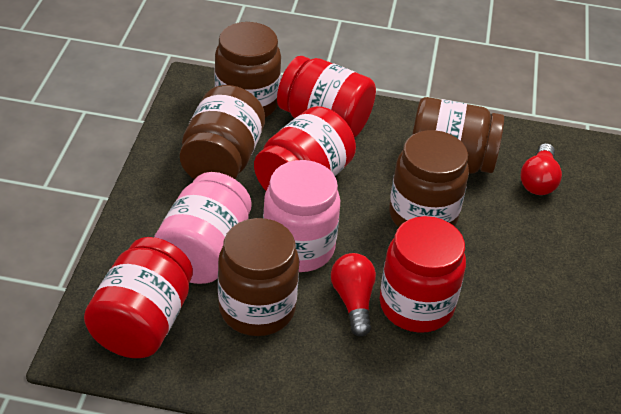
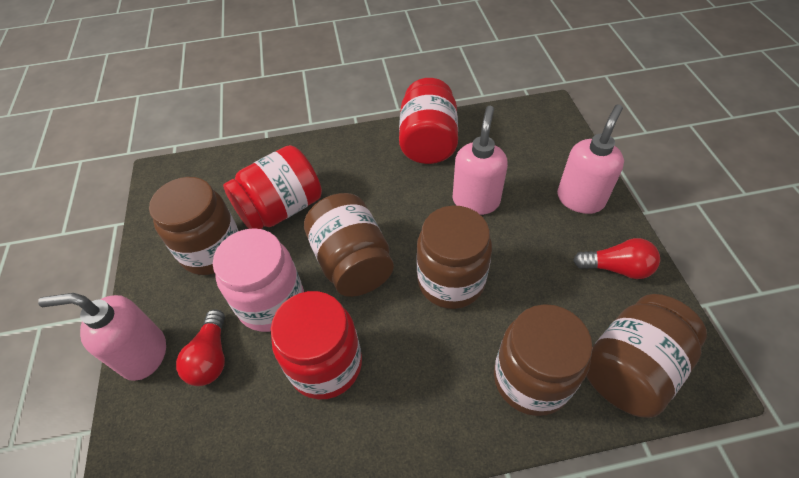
pink jar: 2 -> 1
pink soap dispenser: 0 -> 3
red jar: 4 -> 3

